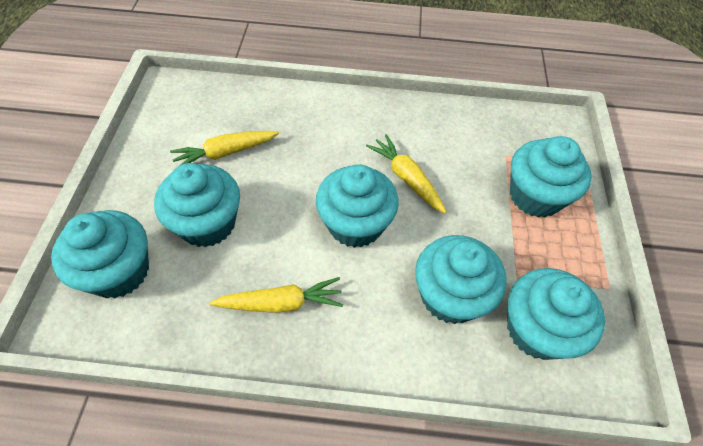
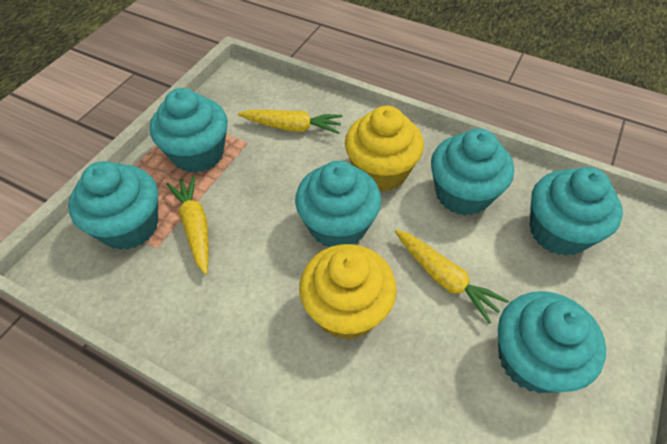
yellow cupcake: 0 -> 2

